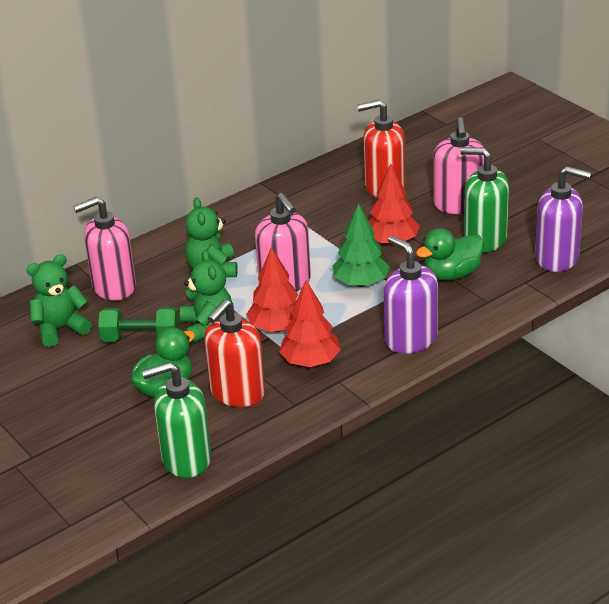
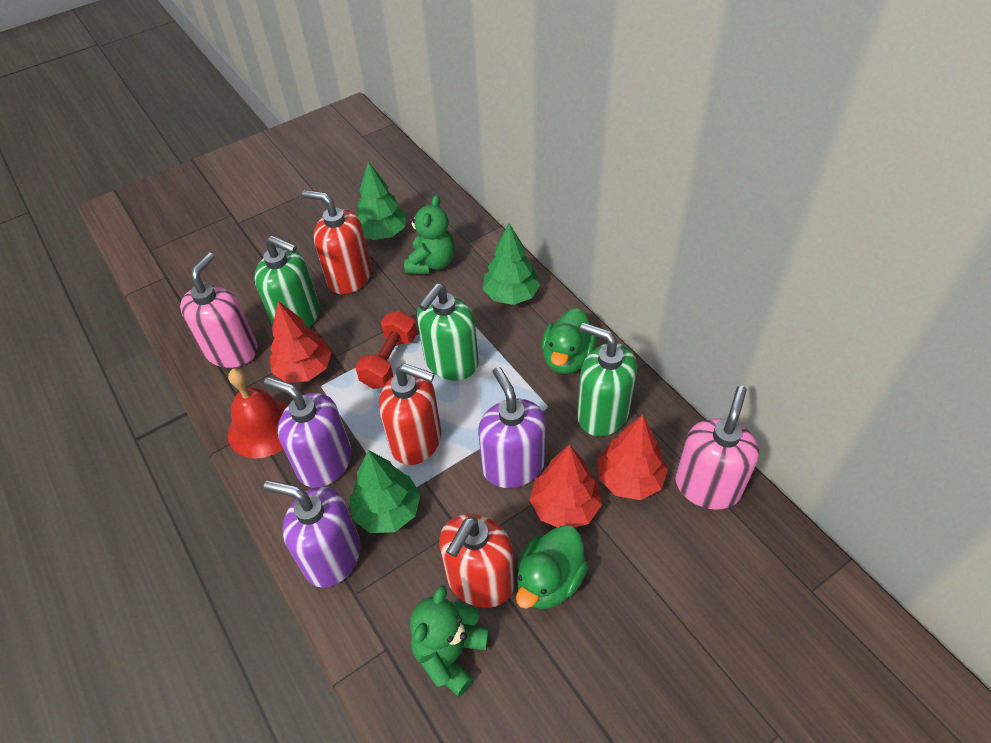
green dumbbell: 1 -> 0
green soap dispenser: 2 -> 3
green teddy bear: 3 -> 2
green tree: 1 -> 3
pink soap dispenser: 3 -> 2
purple soap dispenser: 2 -> 3
red bell: 0 -> 1
red dumbbell: 0 -> 1
red soap dispenser: 2 -> 3

